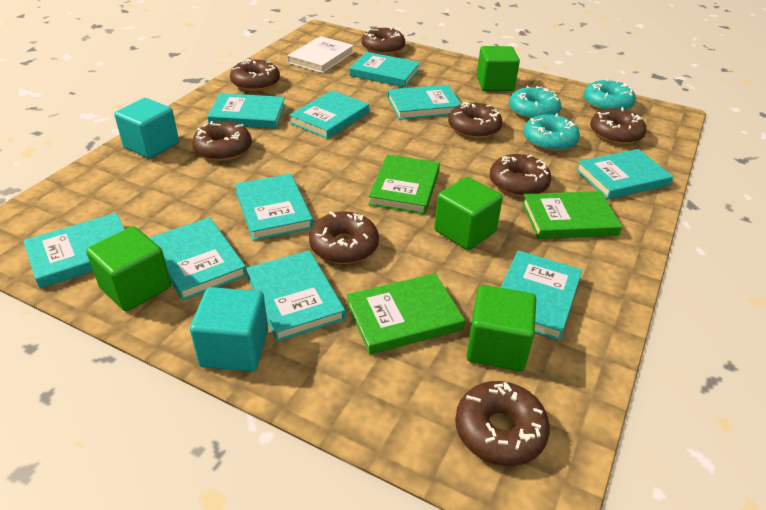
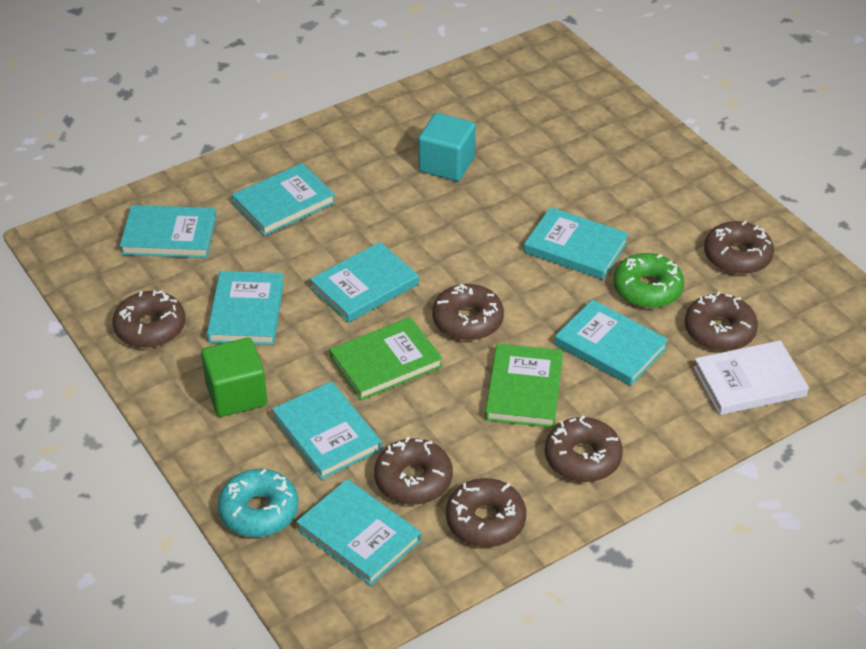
brown donut: 8 -> 7
green book: 3 -> 2
green cube: 4 -> 1
green donut: 0 -> 1
turquoise book: 10 -> 8
turquoise cube: 2 -> 1
turquoise donut: 3 -> 1

